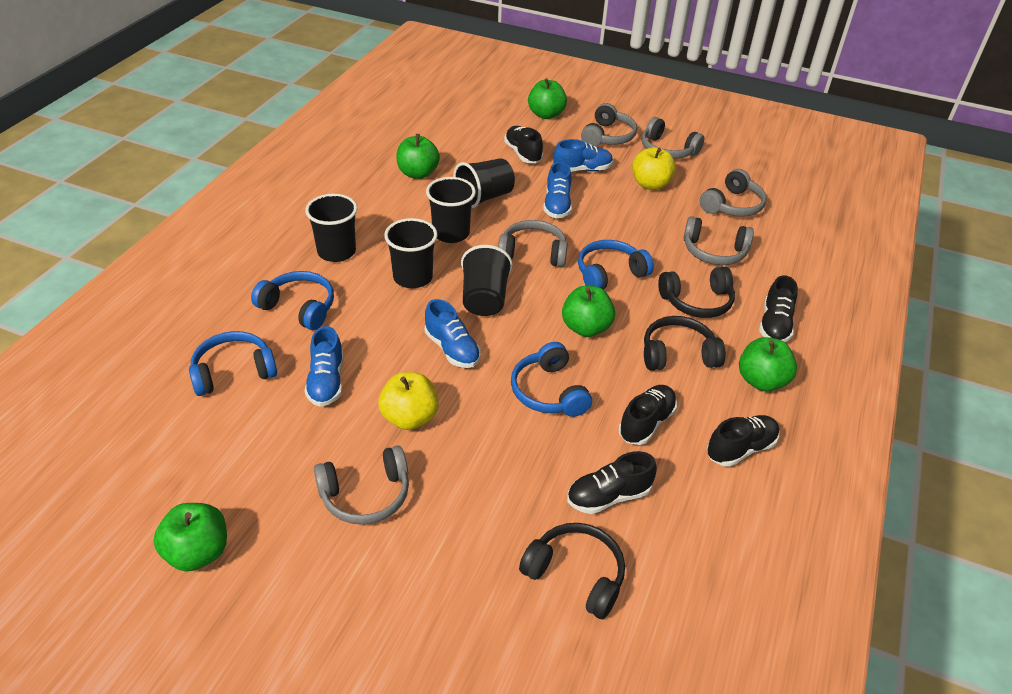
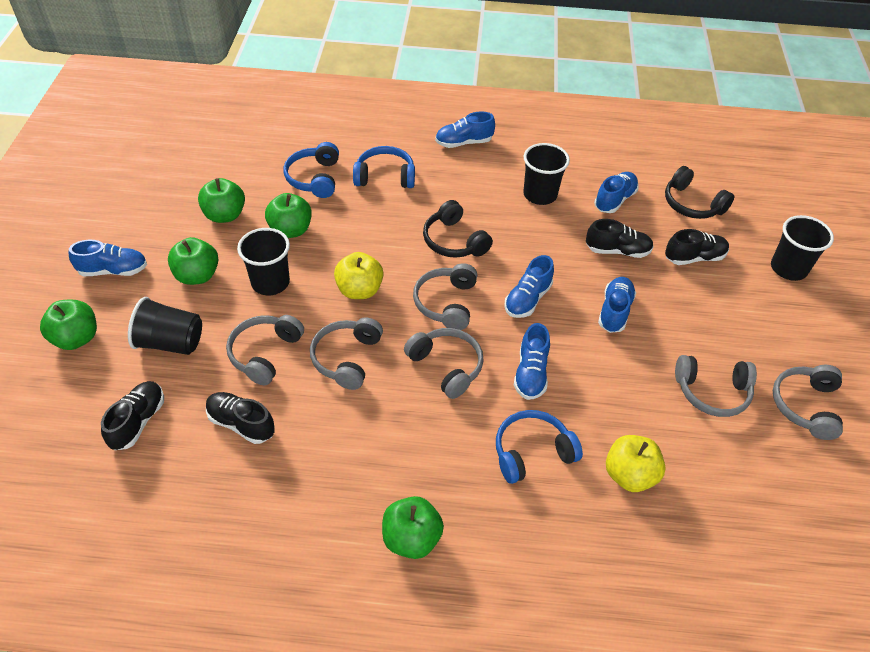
black cup: 5 -> 4
black headphones: 3 -> 2
black shoe: 5 -> 4
blue headphones: 4 -> 3
blue shoe: 4 -> 6

